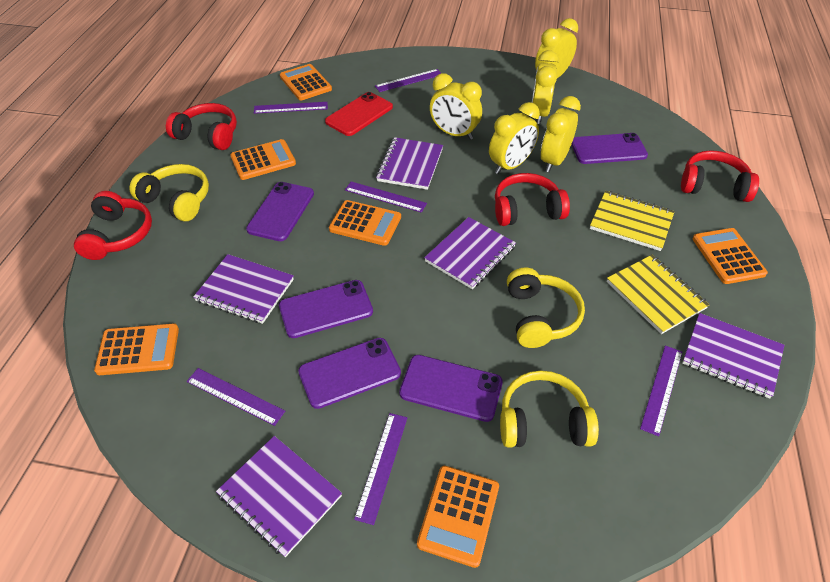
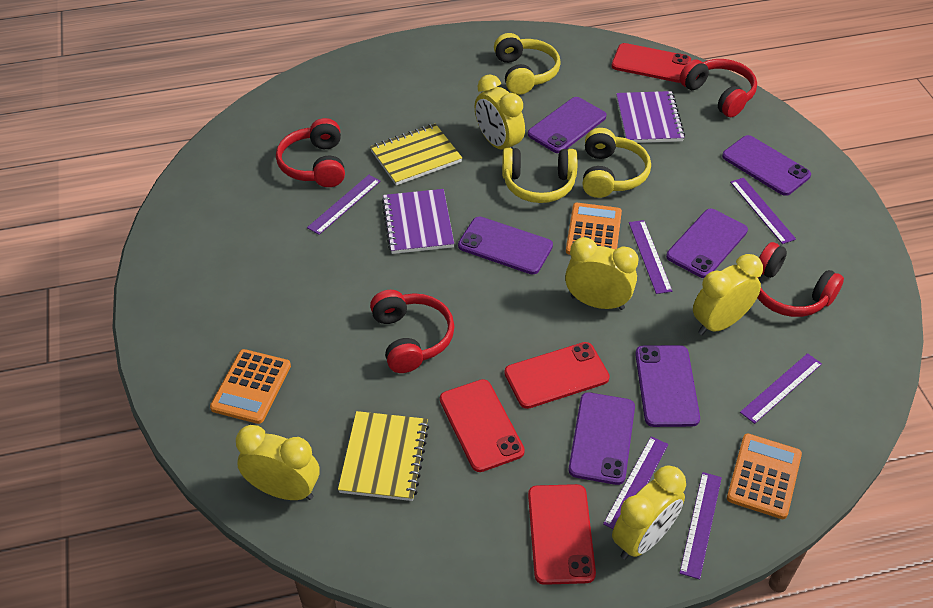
orange calculator: 6 -> 3
purple notebook: 5 -> 2
purple phone: 5 -> 6
red phone: 1 -> 4

